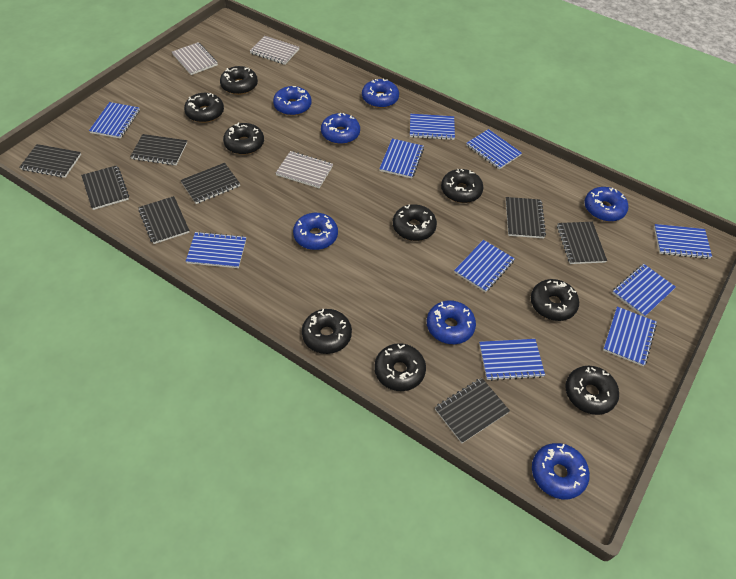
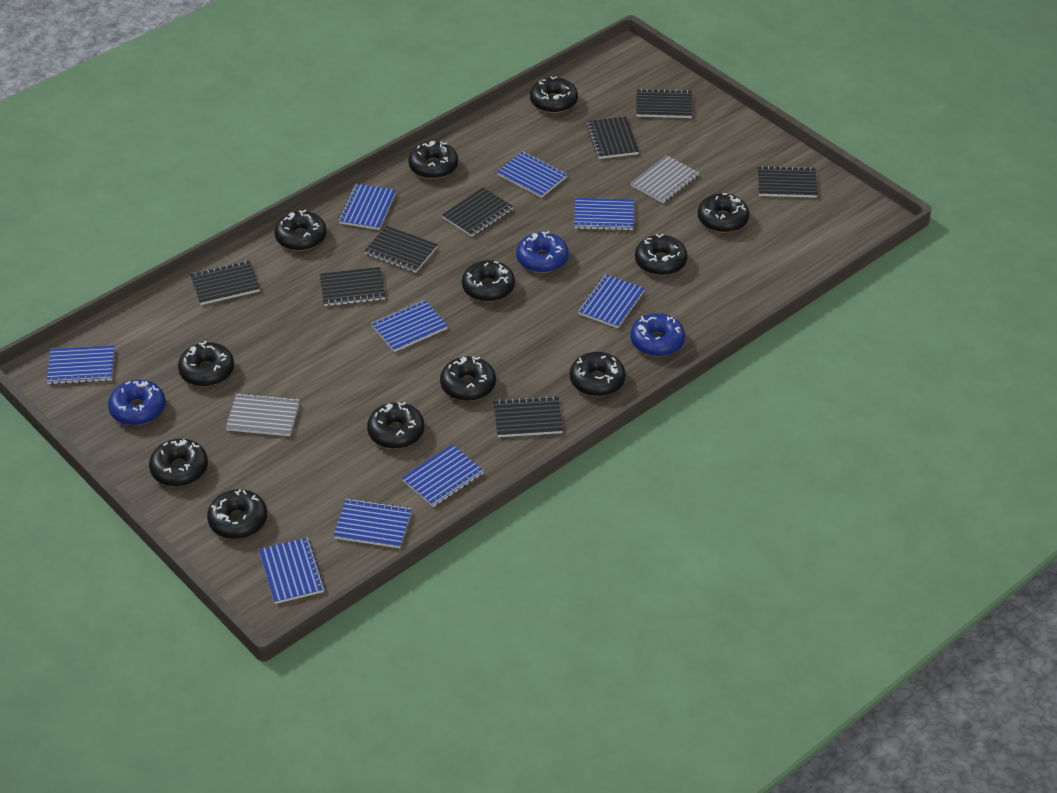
black donut: 9 -> 12
blue donut: 7 -> 3
blue notebook: 10 -> 9
grey notebook: 3 -> 2

